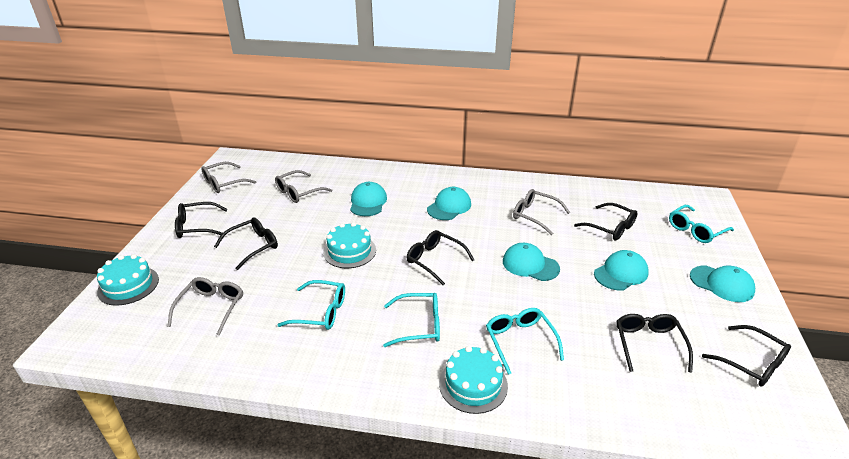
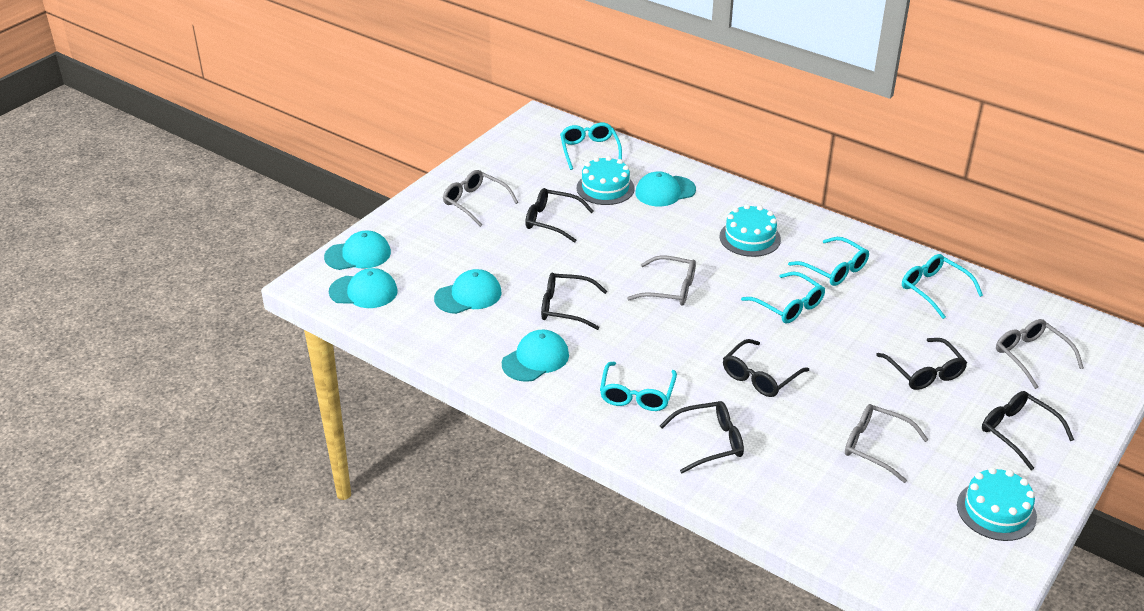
turquoise glasses: 4 -> 5

